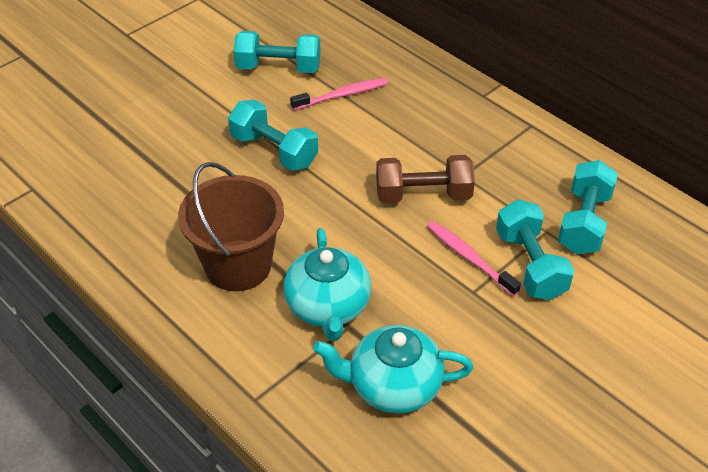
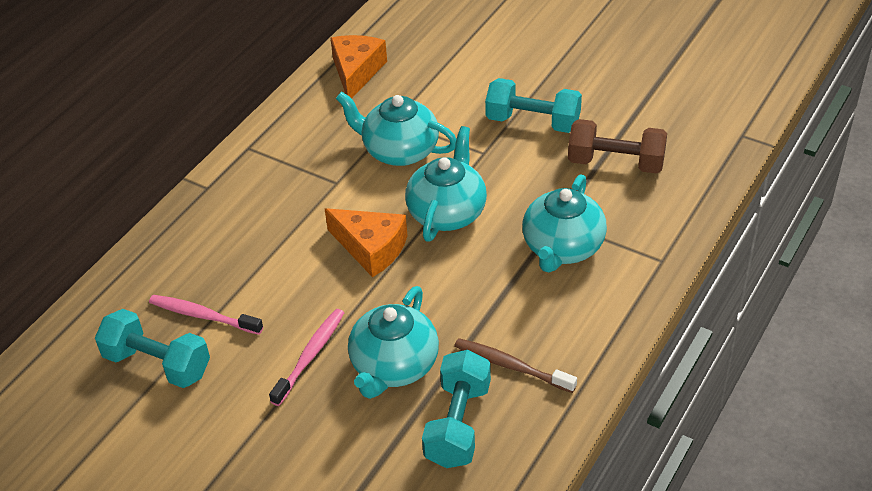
brown bucket: 1 -> 0
brown toothbrush: 0 -> 1
orange cheese: 0 -> 2
turquoise dumbbell: 4 -> 3
turquoise teapot: 2 -> 4

